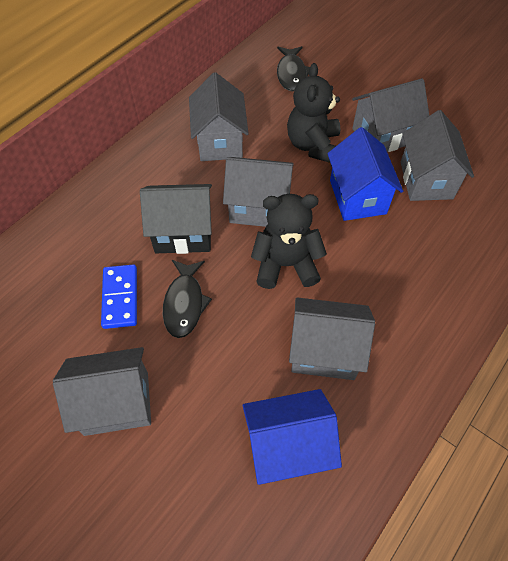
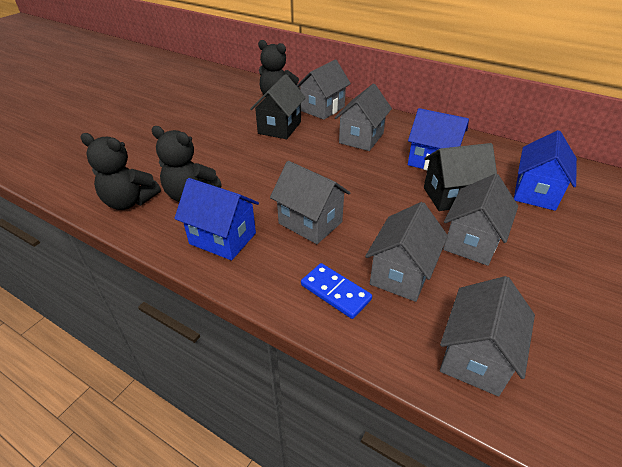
black fish: 2 -> 0
black house: 1 -> 2
black teddy bear: 2 -> 3
blue house: 2 -> 3

